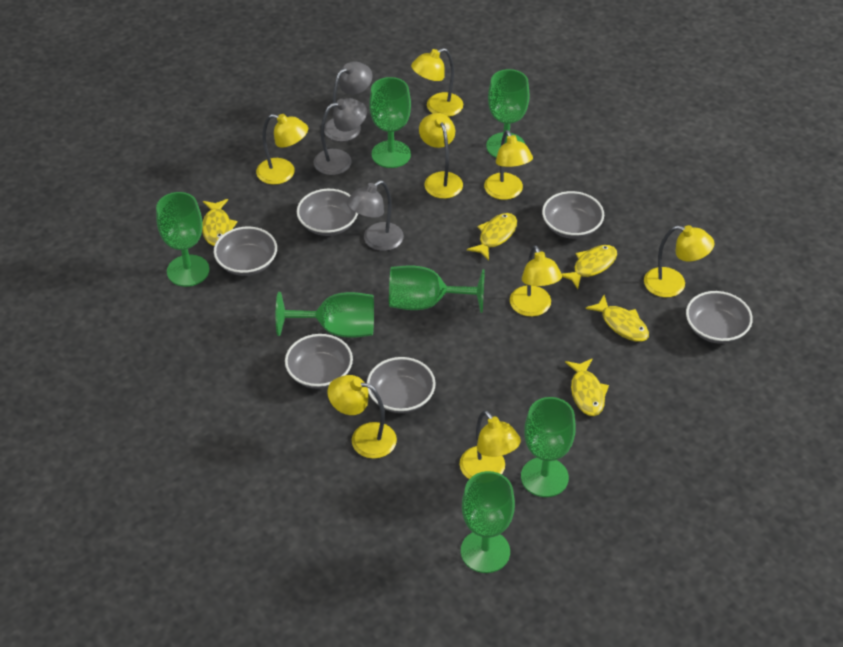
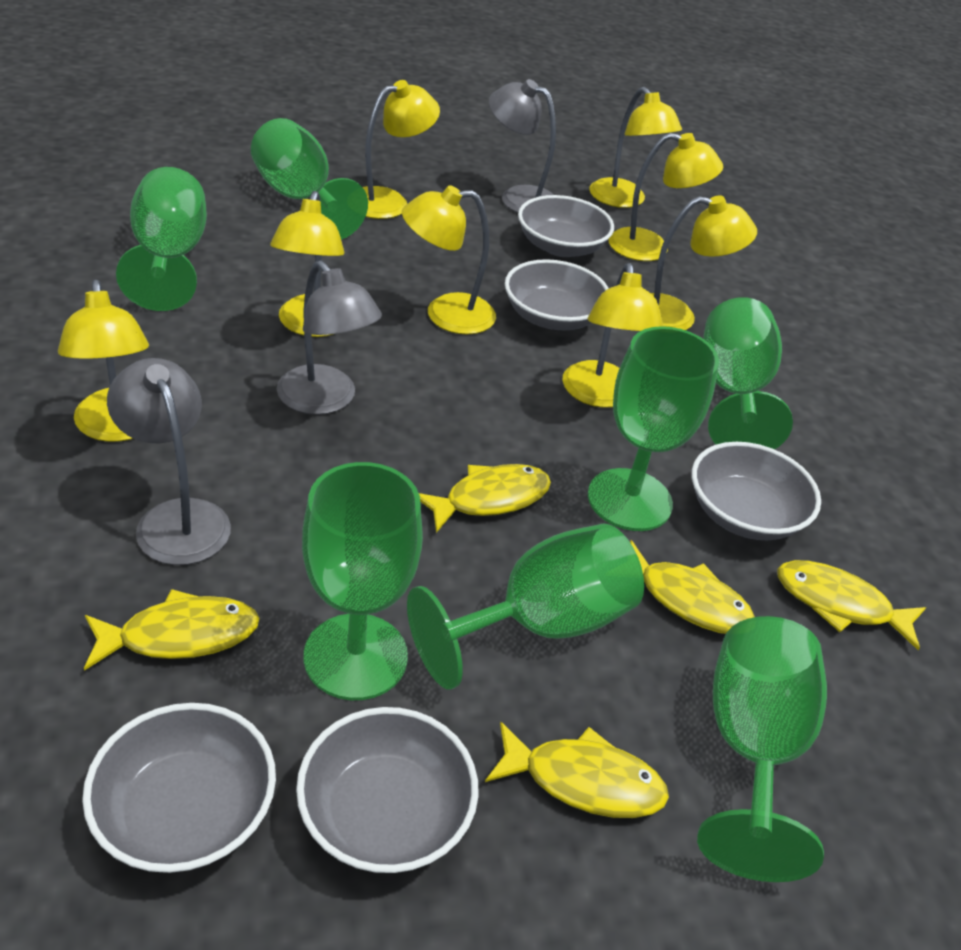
grey bowl: 6 -> 5

